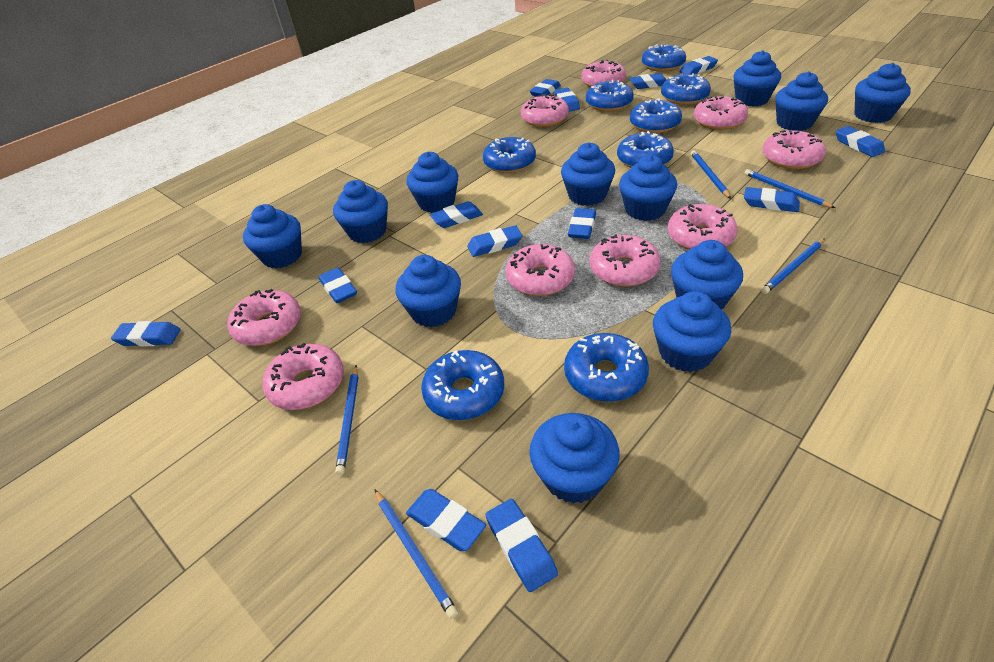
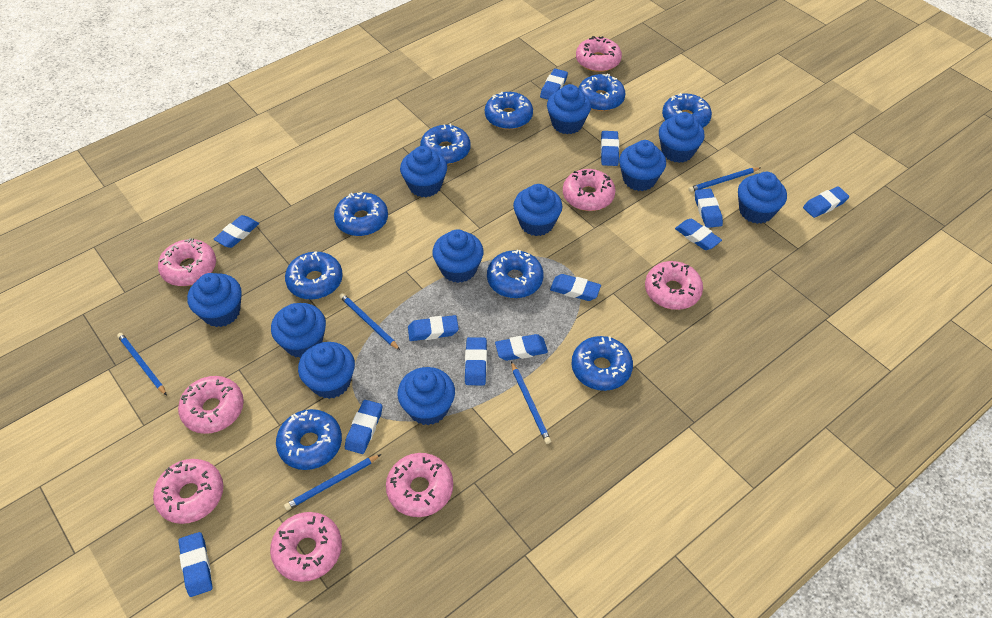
blue cupcake: 12 -> 11
blue donut: 8 -> 9
blue eraser: 13 -> 12
pink donut: 9 -> 8

